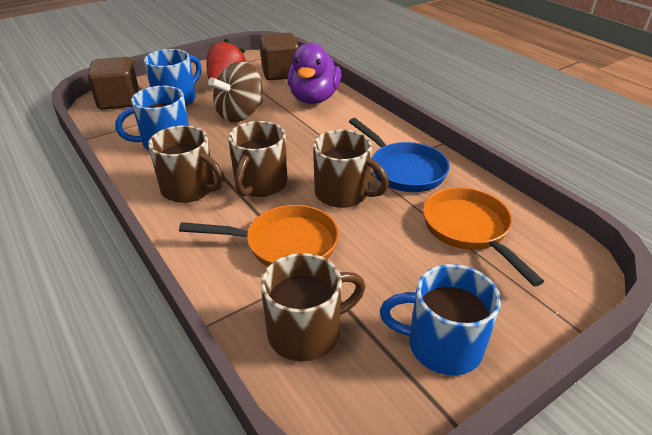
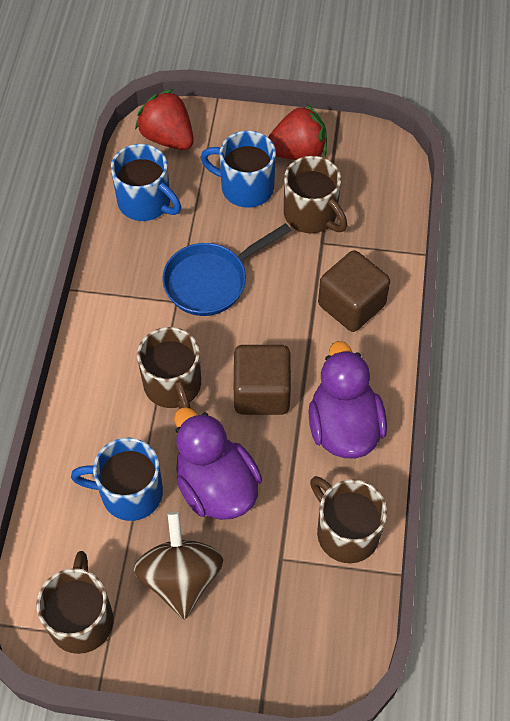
orange pan: 2 -> 0
purple duck: 1 -> 2
red strawberry: 1 -> 2

